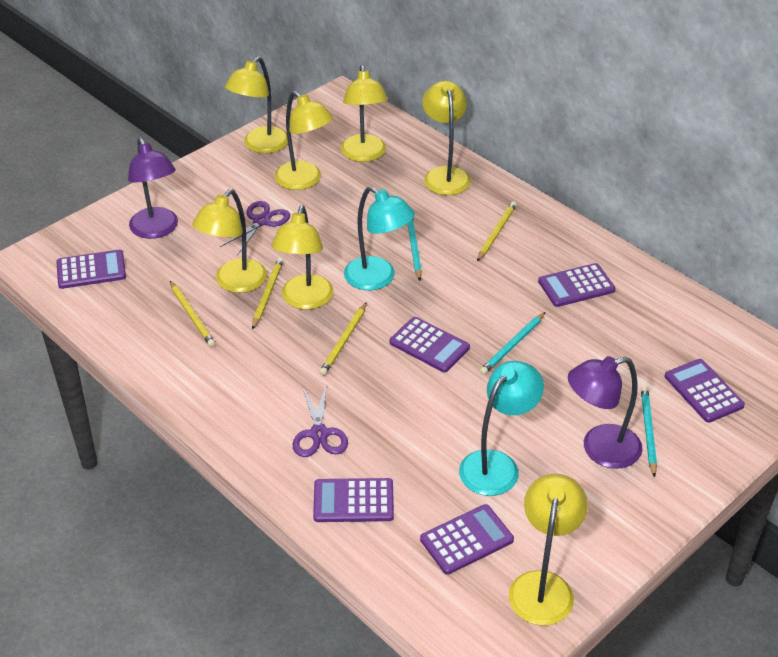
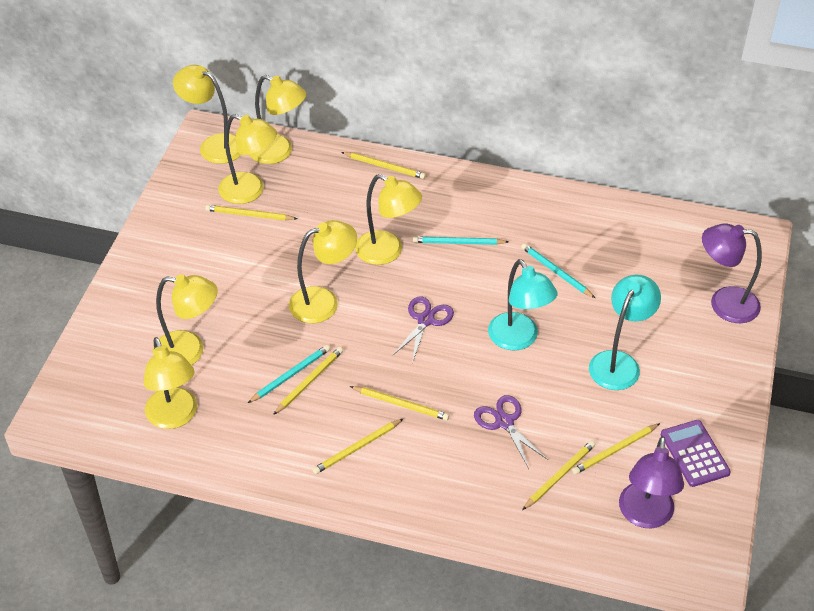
purple calculator: 6 -> 1
yellow pencil: 4 -> 7

